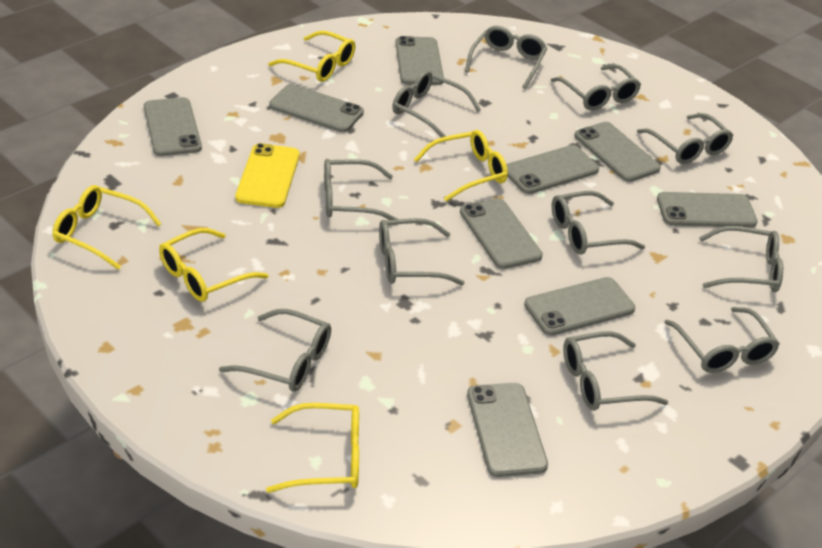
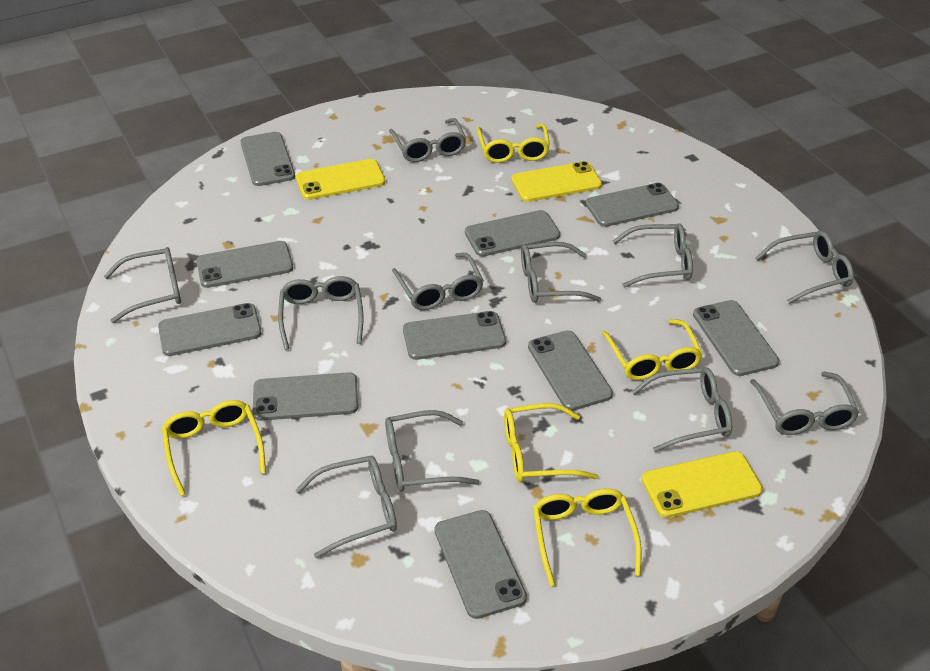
grey phone: 9 -> 10
yellow phone: 1 -> 3

